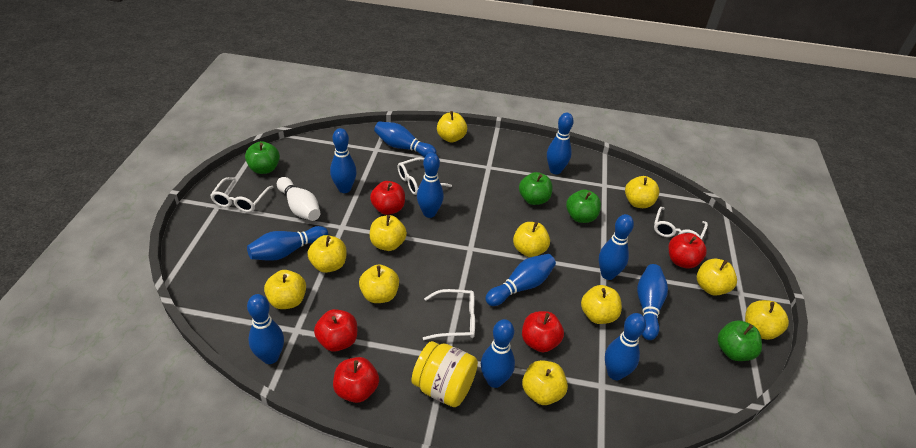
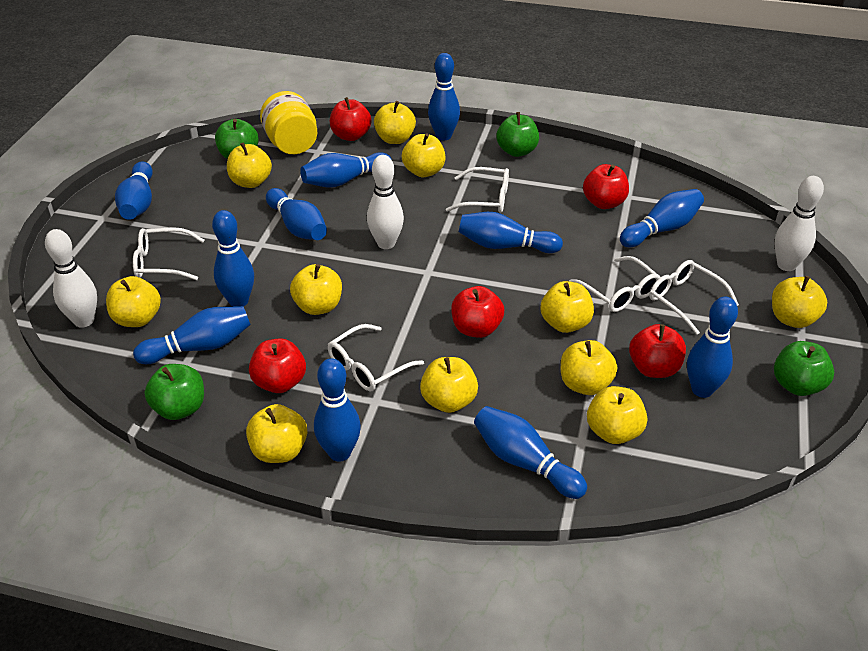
white bowling pin: 1 -> 3
white glasses: 4 -> 5

